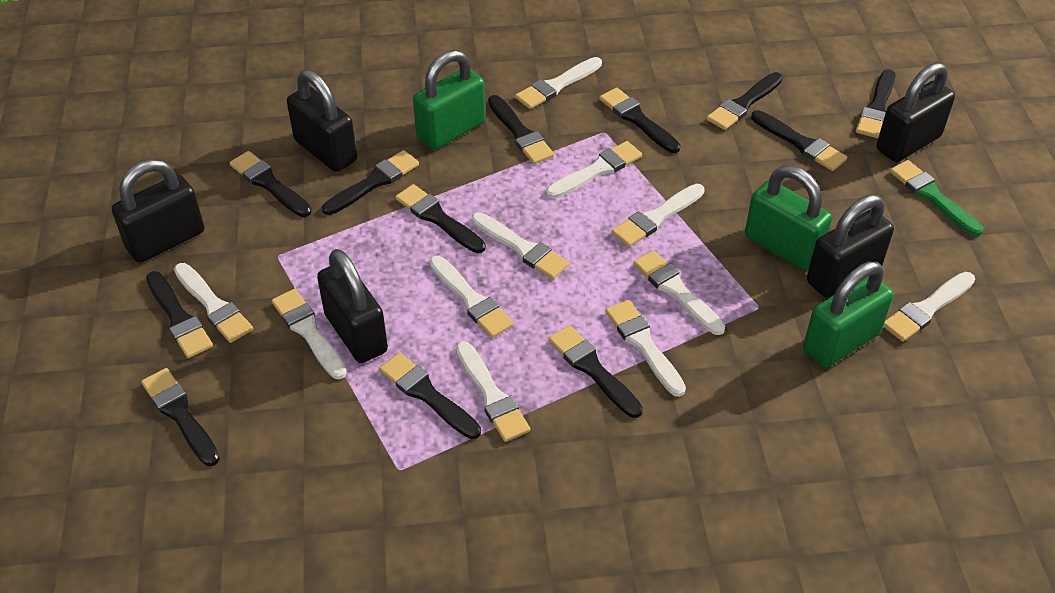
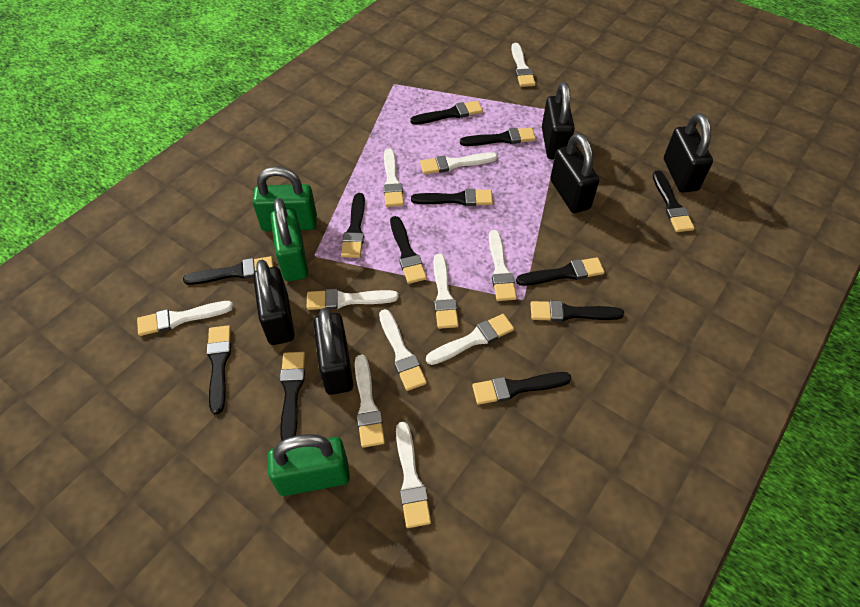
green brush: 1 -> 0

